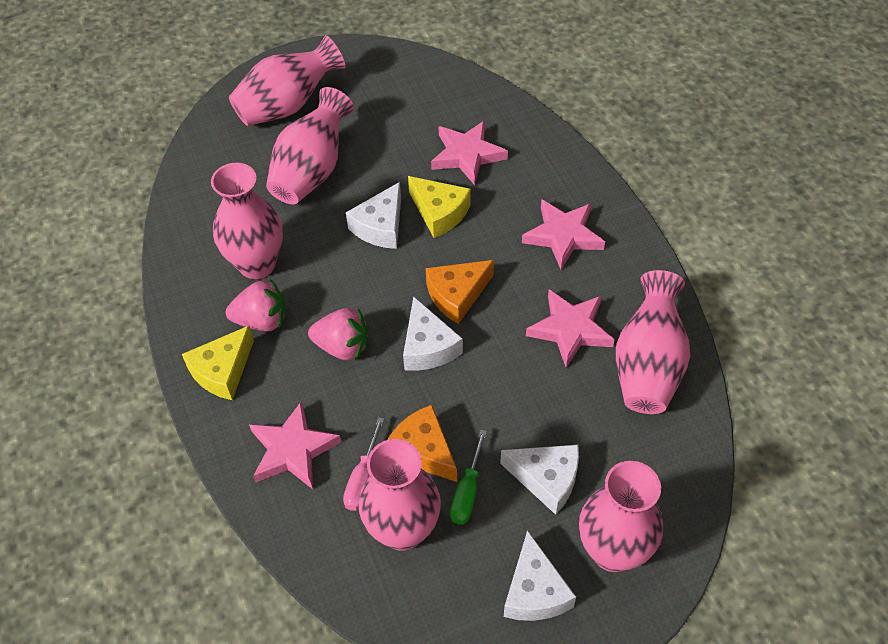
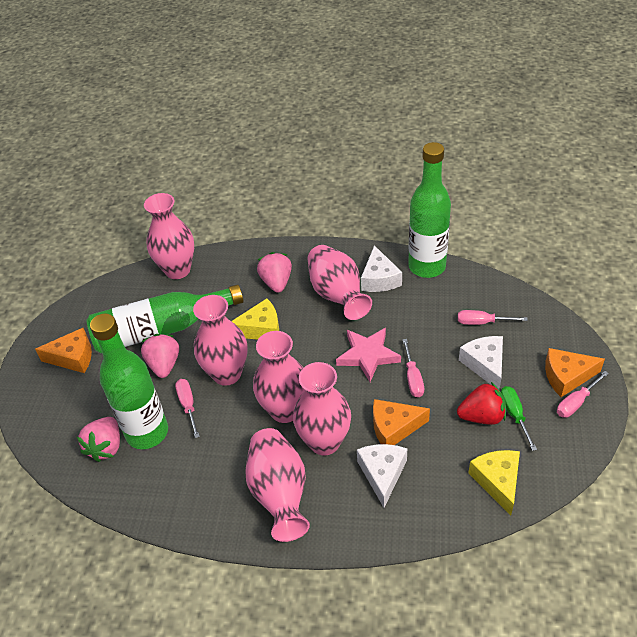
green bottle: 0 -> 3
orange cheese: 2 -> 3
pink screwdriver: 1 -> 4
pink star: 4 -> 1
pink strawberry: 2 -> 3
red strawberry: 0 -> 1
white cheese: 4 -> 3

